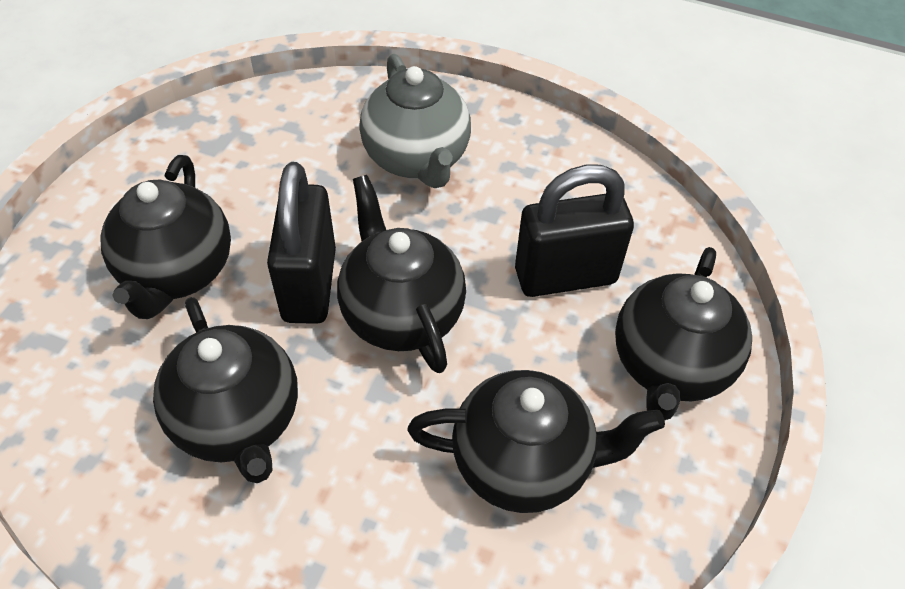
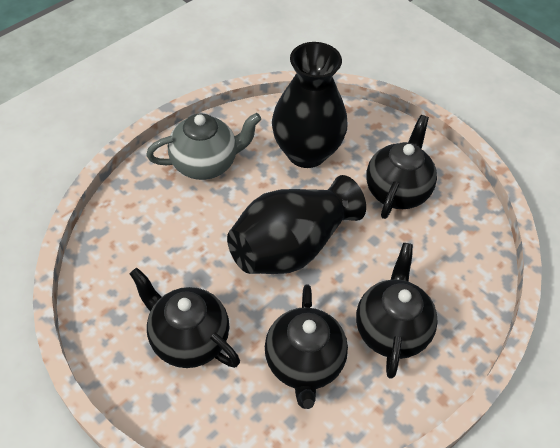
black padlock: 2 -> 0
black teapot: 5 -> 4
black vase: 0 -> 2

